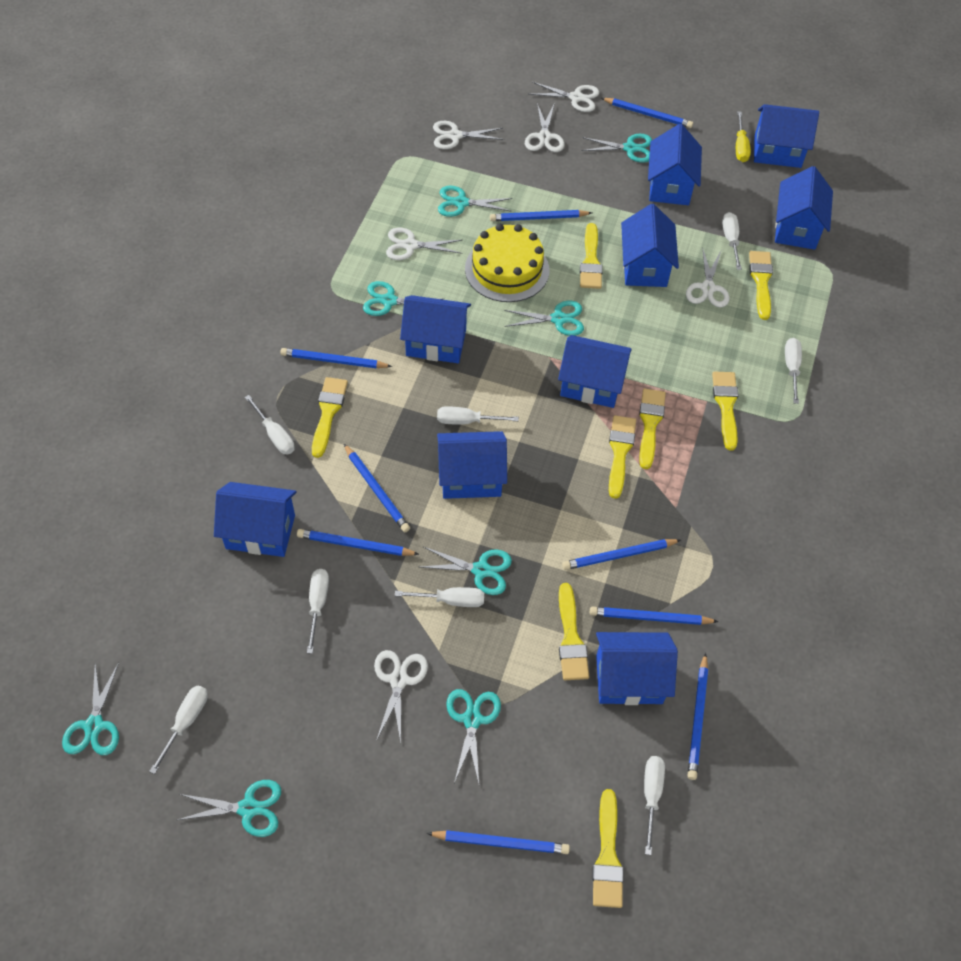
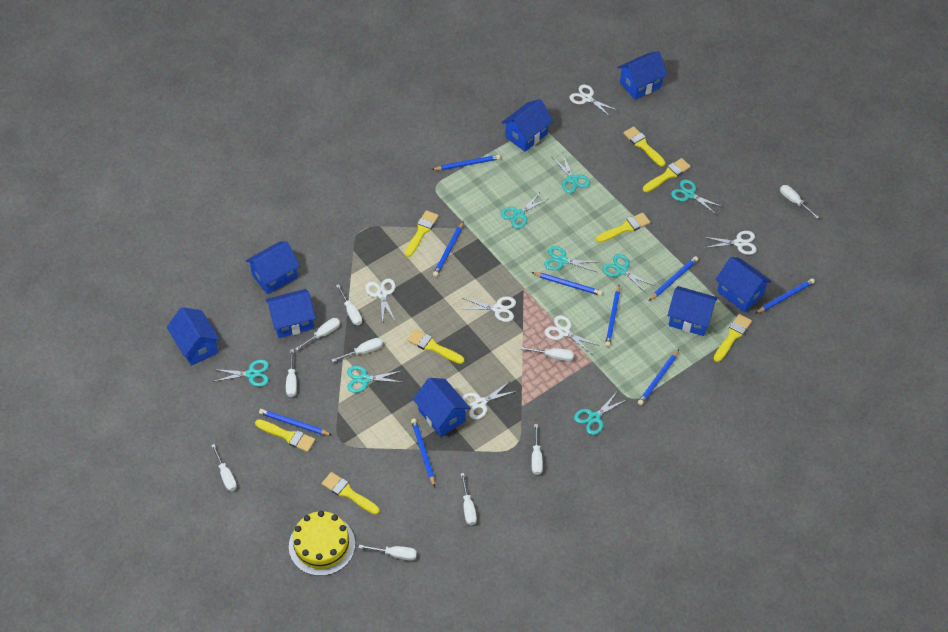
blue house: 9 -> 8
white screwdriver: 8 -> 10
yellow screwdriver: 1 -> 0

